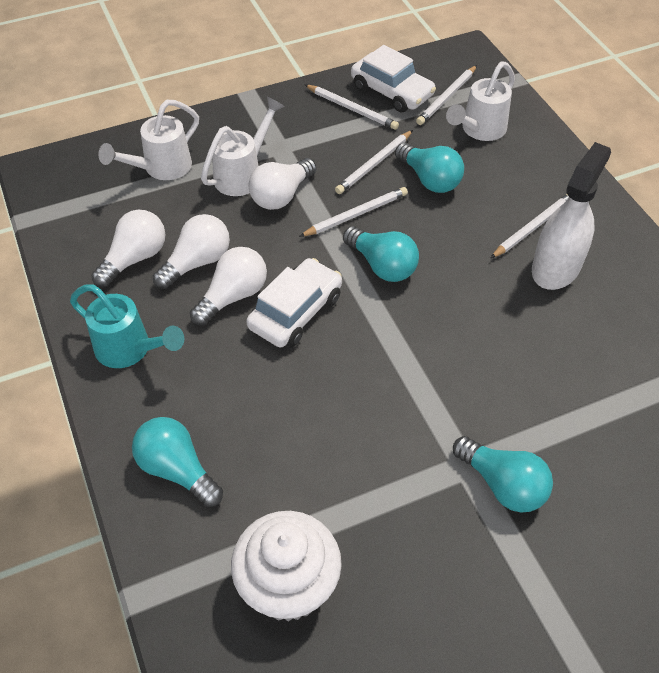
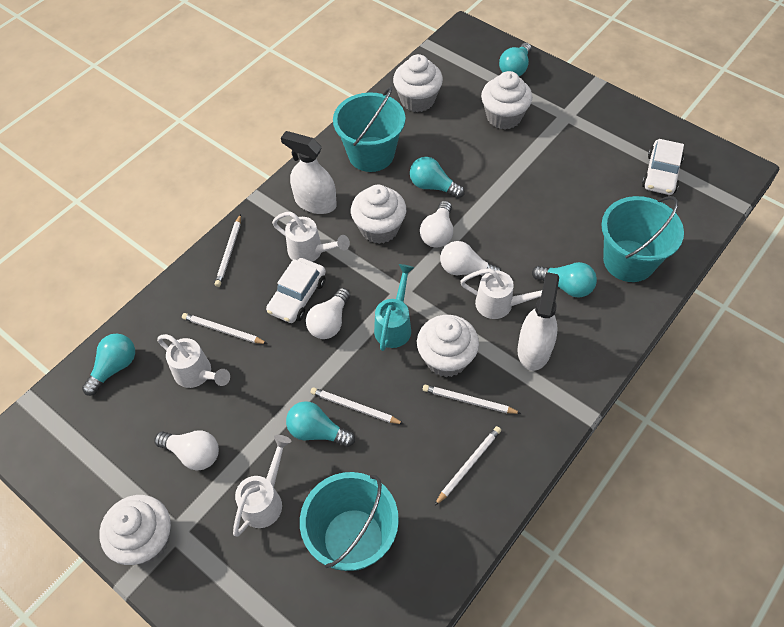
turquoise bucket: 0 -> 3
turquoise light bulb: 4 -> 5
white cupcake: 1 -> 5
white spray bottle: 1 -> 2
white watering can: 3 -> 4

